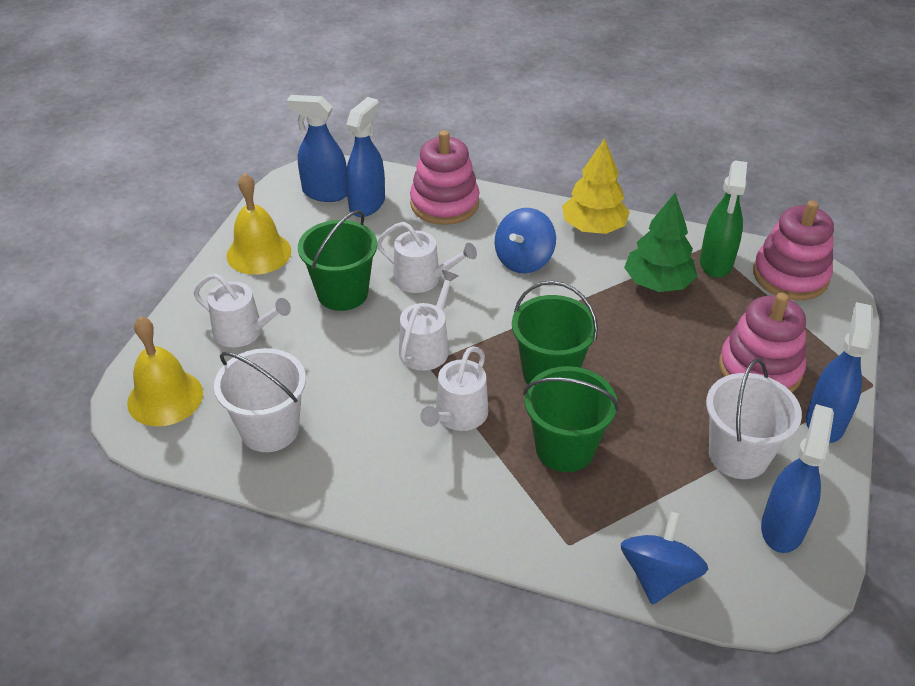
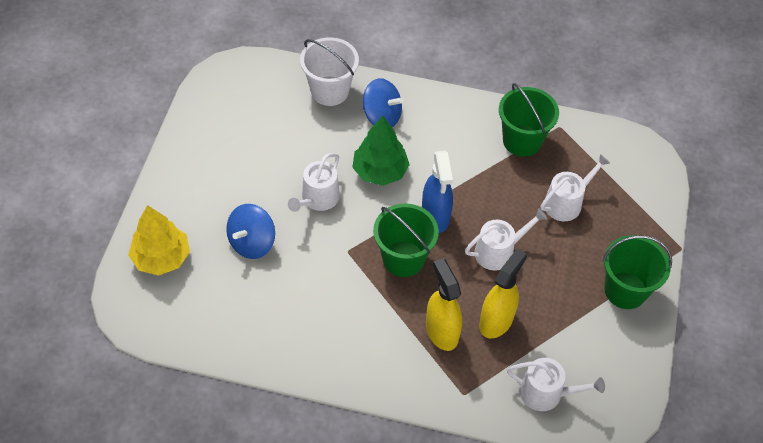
blue spray bottle: 4 -> 1
green spray bottle: 1 -> 0
pink stacking toy: 3 -> 0
white bucket: 2 -> 1
yellow bell: 2 -> 0
yellow spray bottle: 0 -> 2

